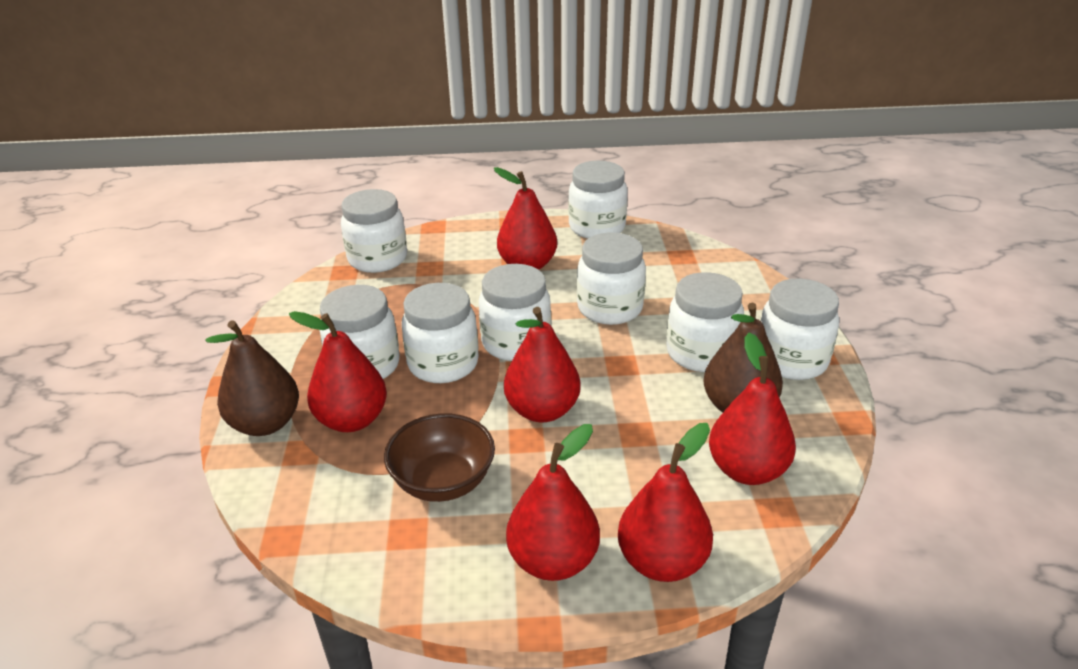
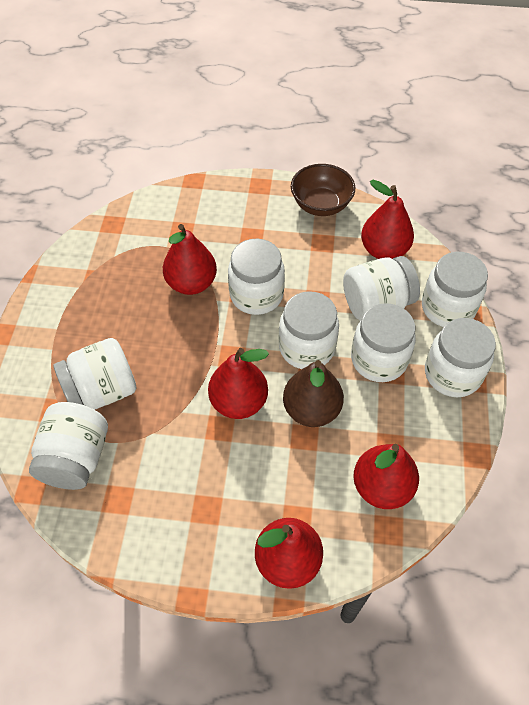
brown pear: 2 -> 1
red pear: 6 -> 5

